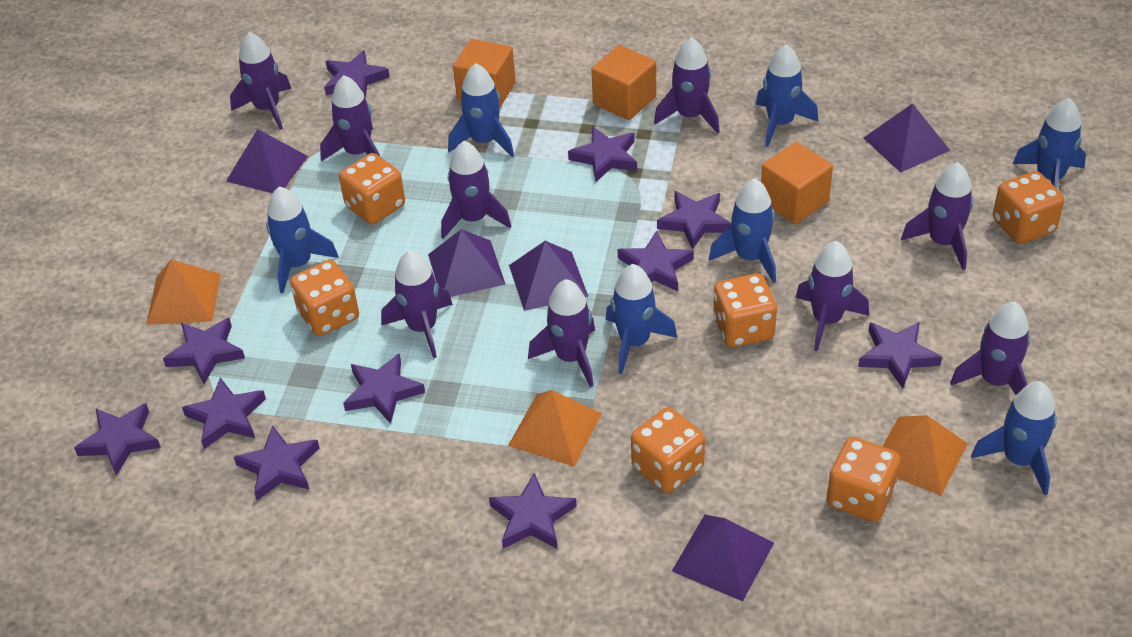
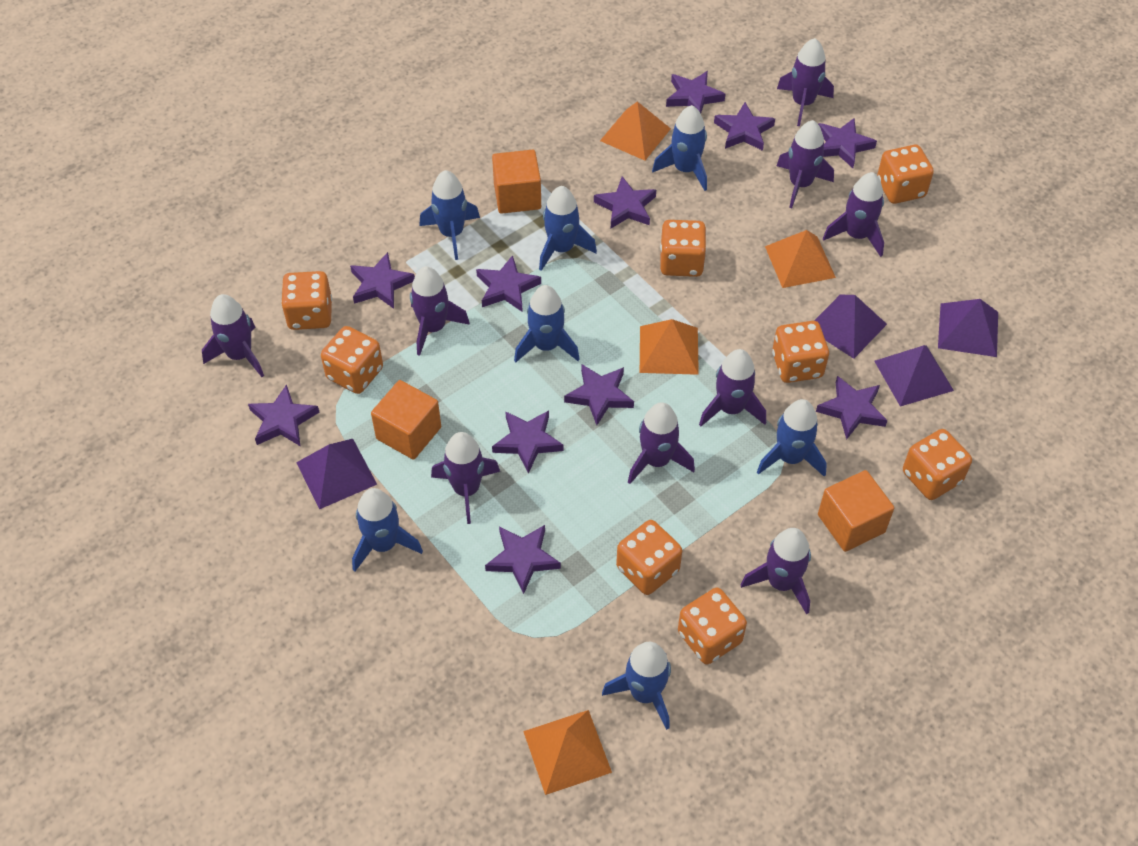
orange dice: 6 -> 8
orange pyramid: 3 -> 4
purple pyramid: 5 -> 4

